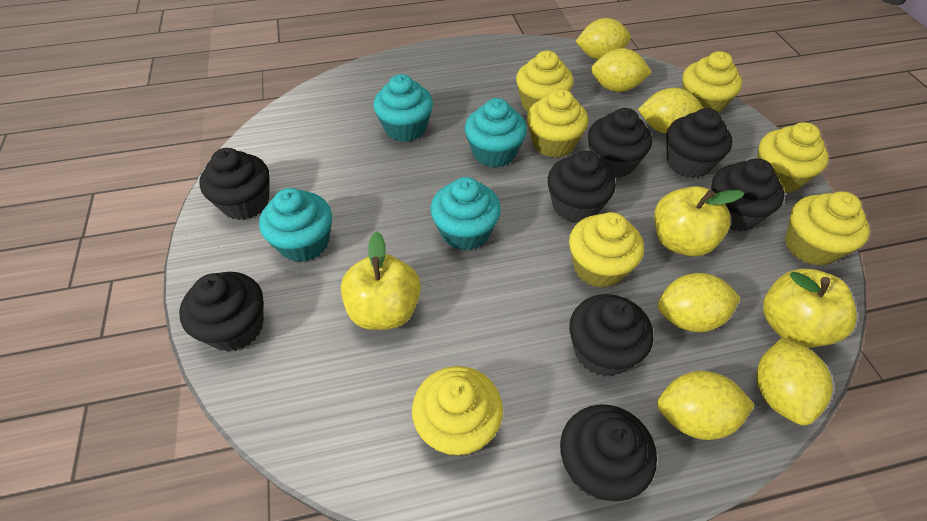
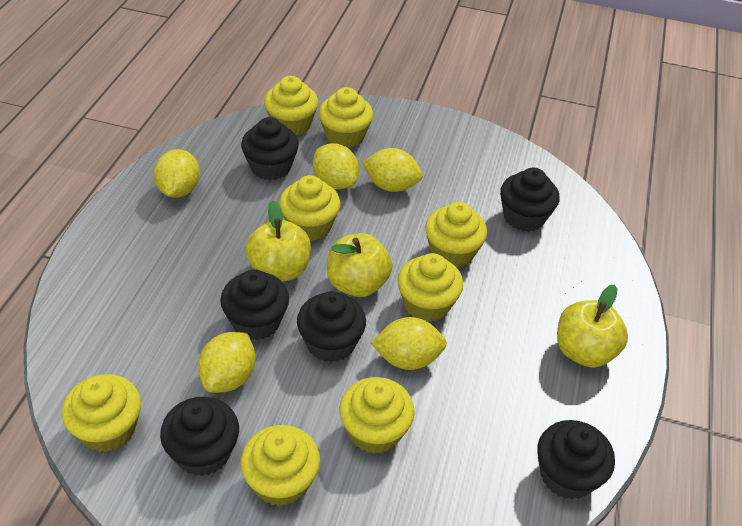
black cupcake: 8 -> 6
turquoise cupcake: 4 -> 0
yellow cupcake: 7 -> 8
yellow lemon: 6 -> 5

